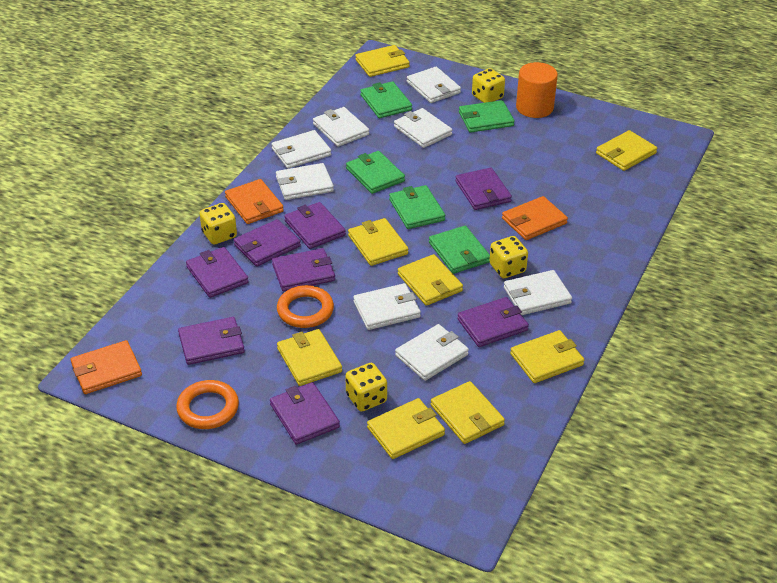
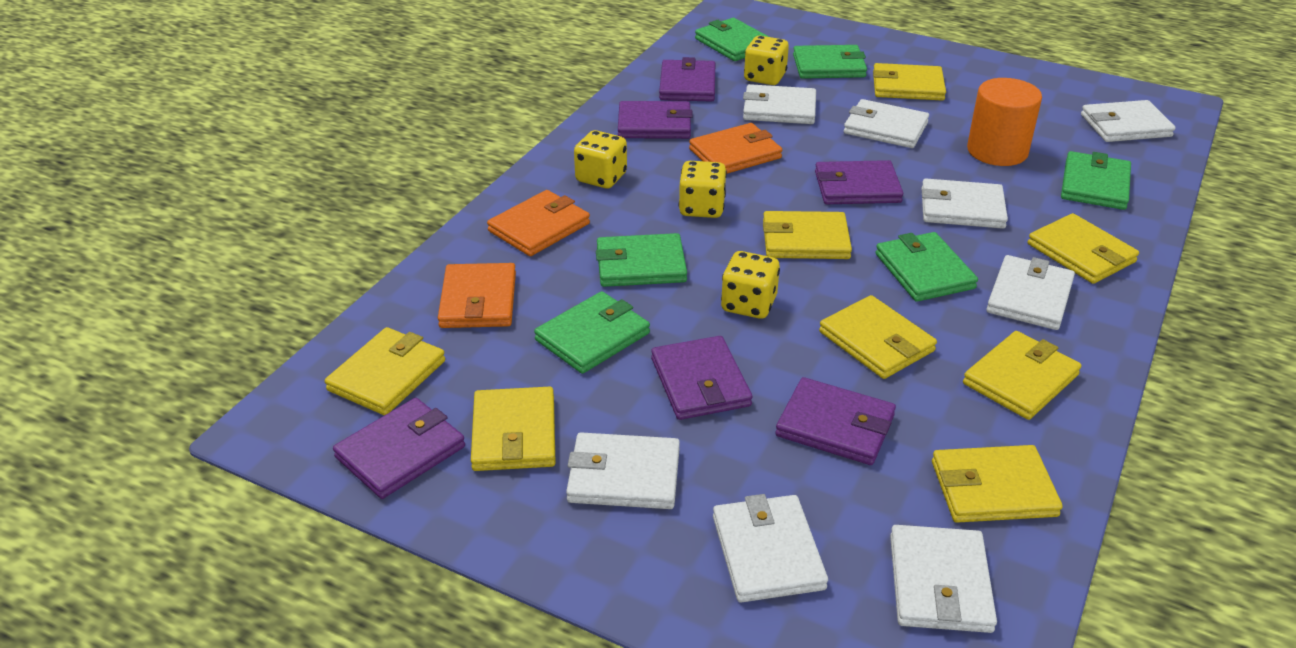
green wallet: 5 -> 6
orange ring: 2 -> 0
purple wallet: 8 -> 6

